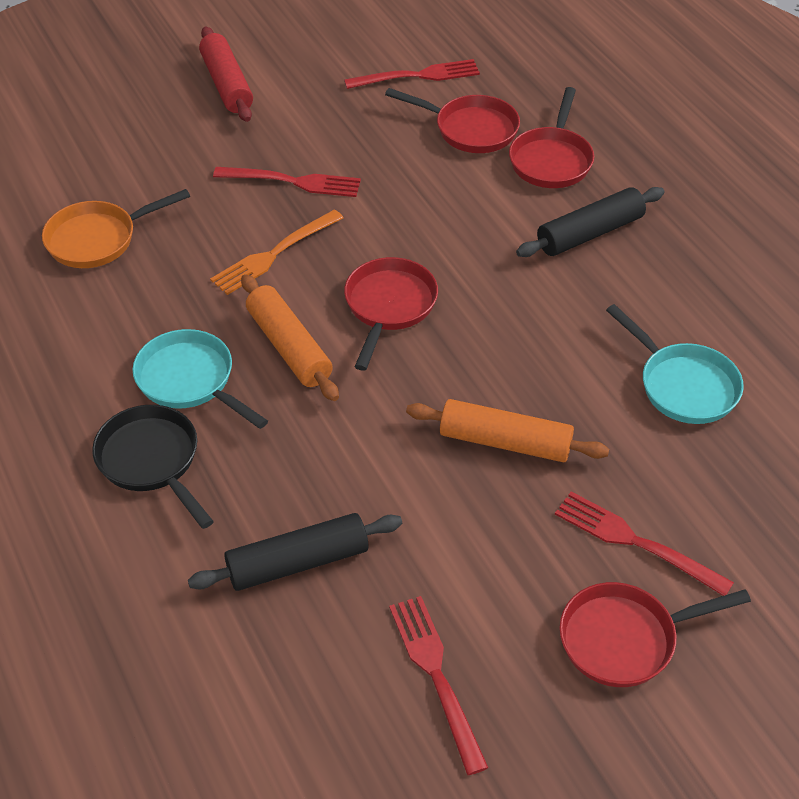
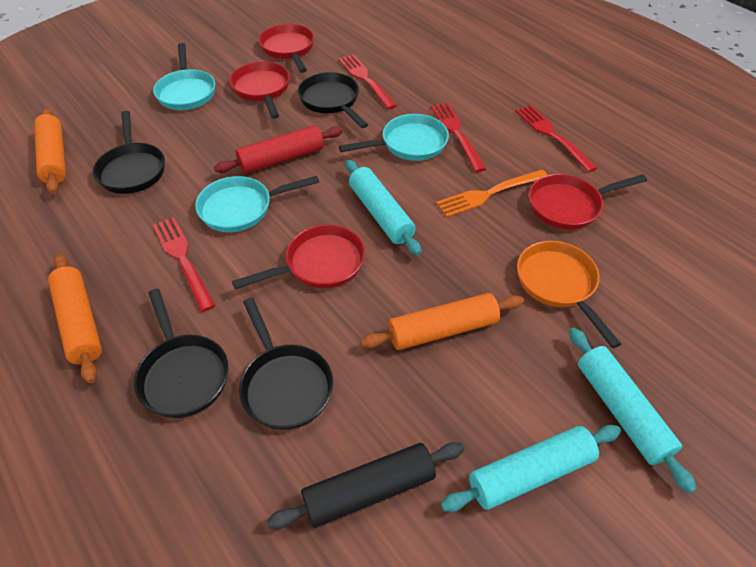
black pan: 1 -> 4
black rolling pin: 2 -> 1
orange rolling pin: 2 -> 3
turquoise pan: 2 -> 3
turquoise rolling pin: 0 -> 3

